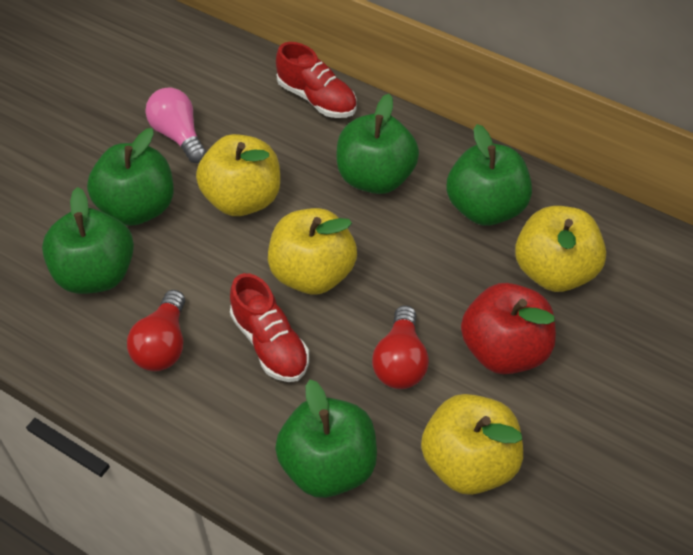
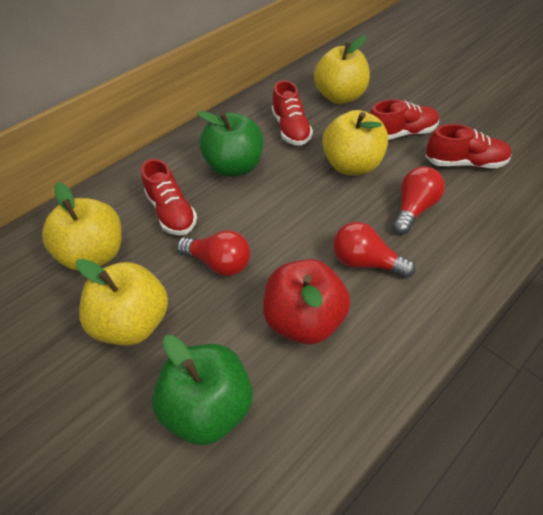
green apple: 5 -> 2
pink light bulb: 1 -> 0
red light bulb: 2 -> 3
red shoe: 2 -> 4

